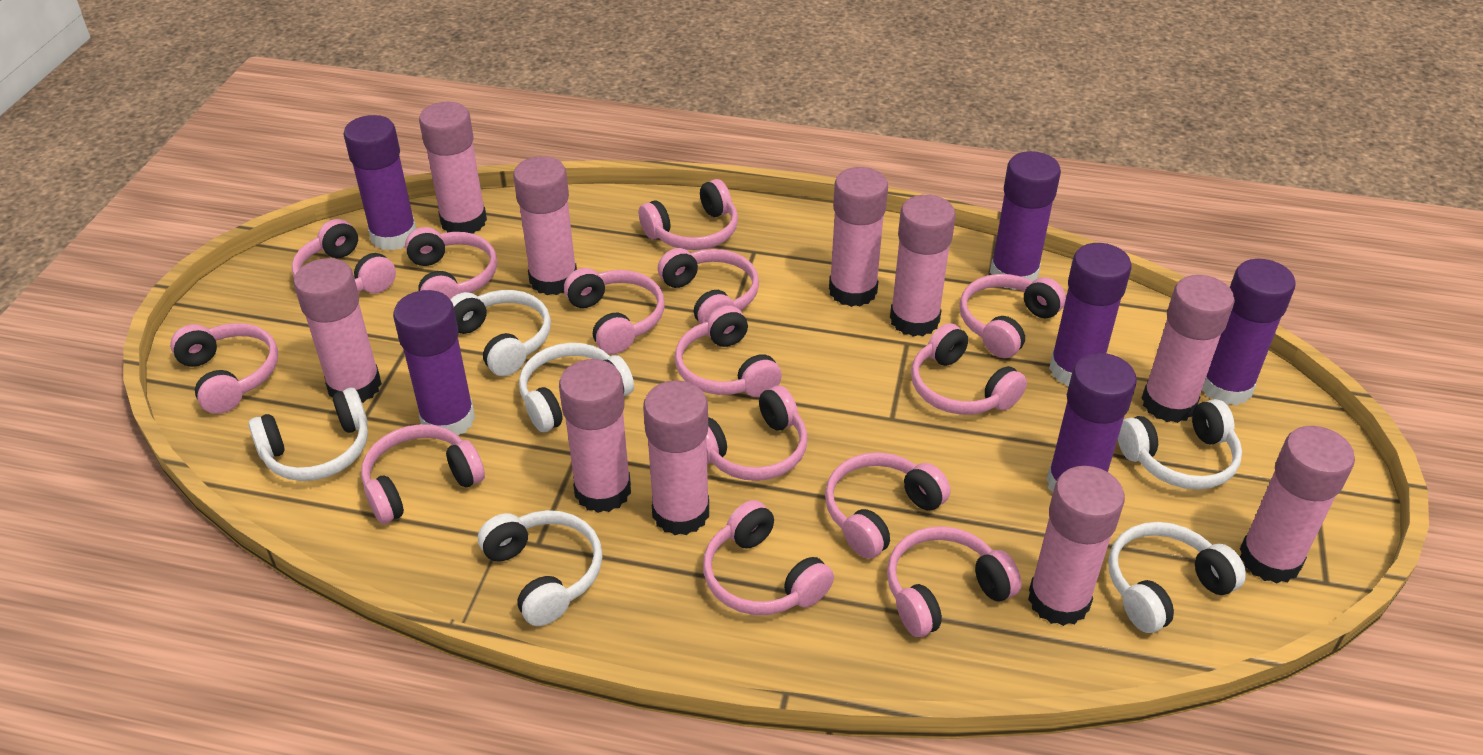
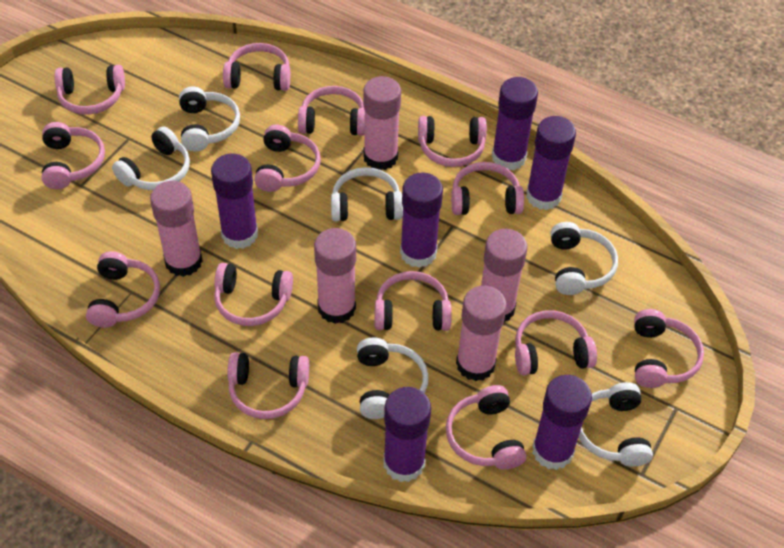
pink glue stick: 10 -> 5

